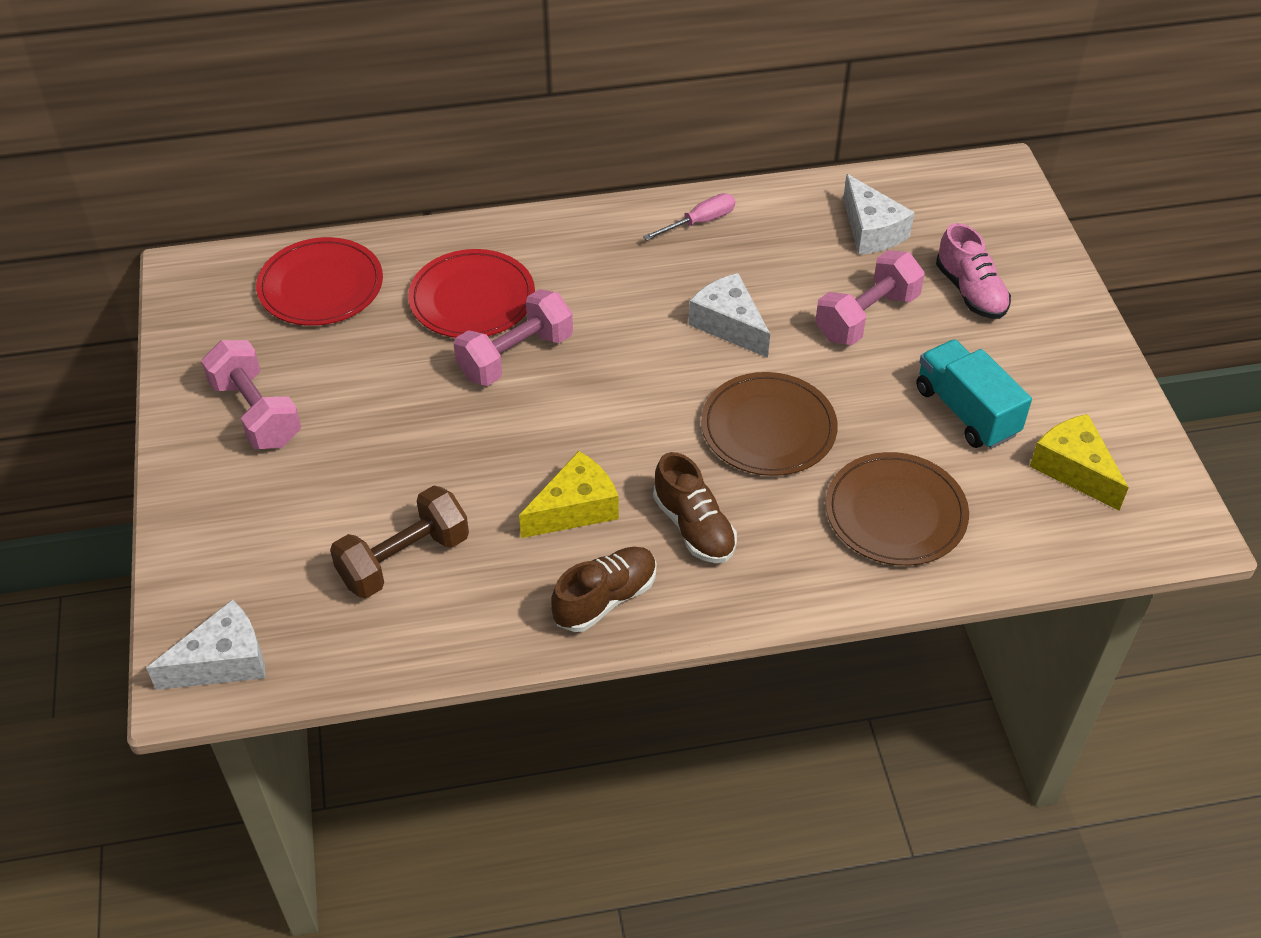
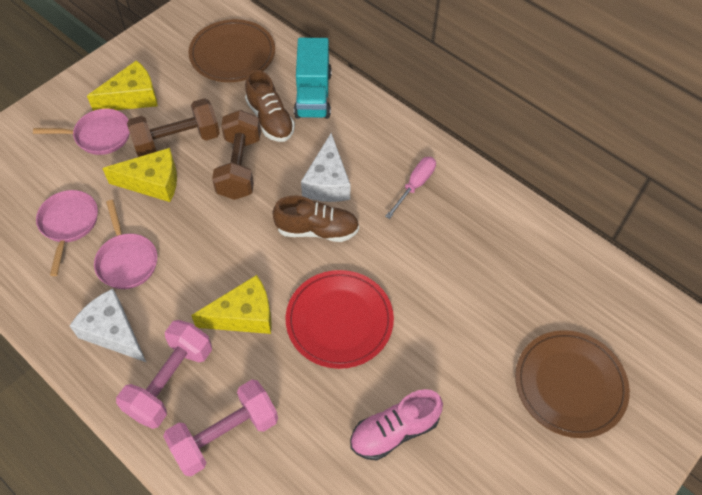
brown dumbbell: 1 -> 2
pink dumbbell: 3 -> 2
pink pan: 0 -> 3
red plate: 2 -> 1
white cheese: 3 -> 2
yellow cheese: 2 -> 3

